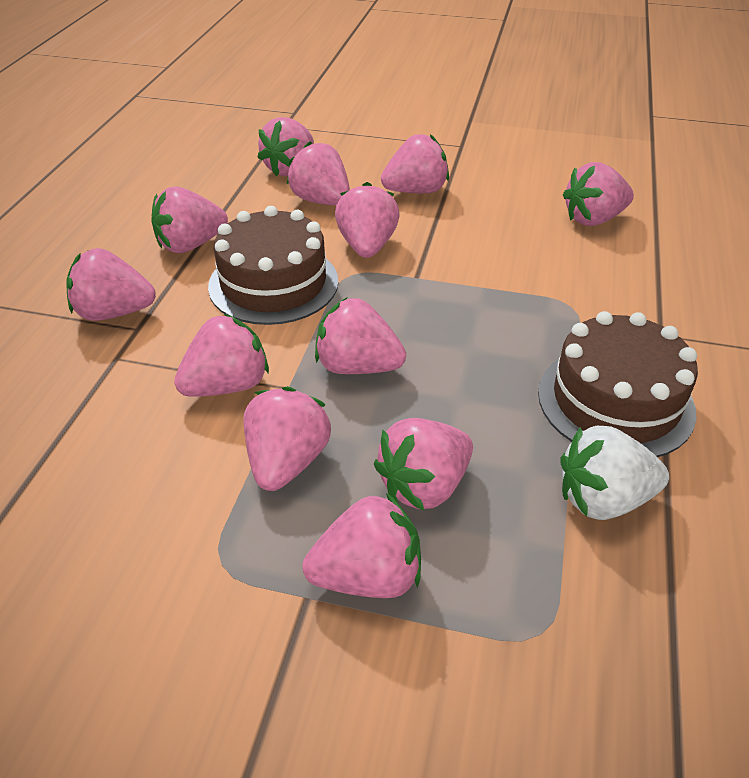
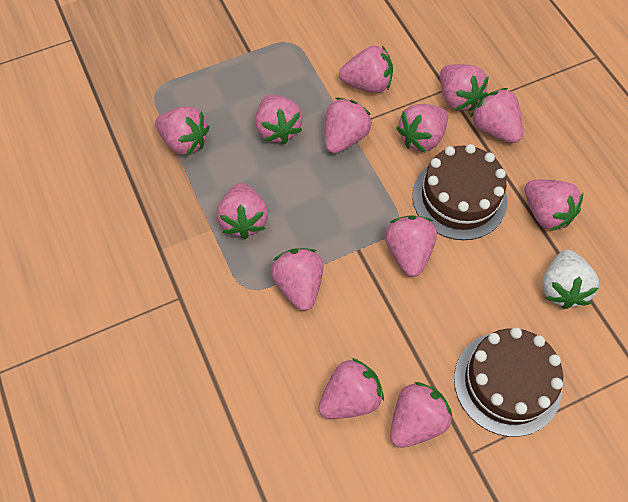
pink strawberry: 12 -> 13

